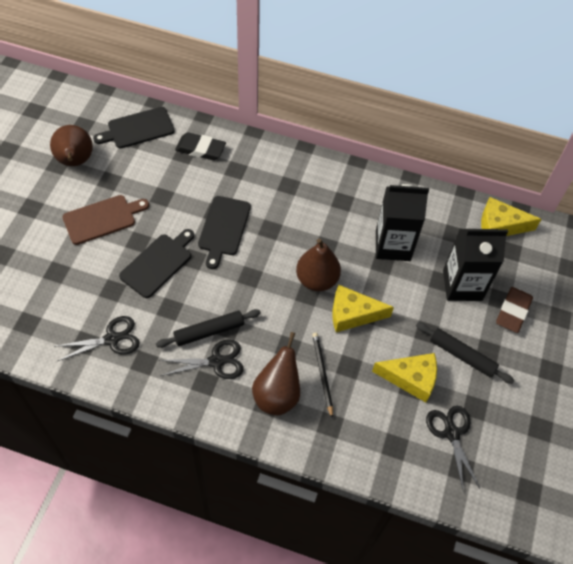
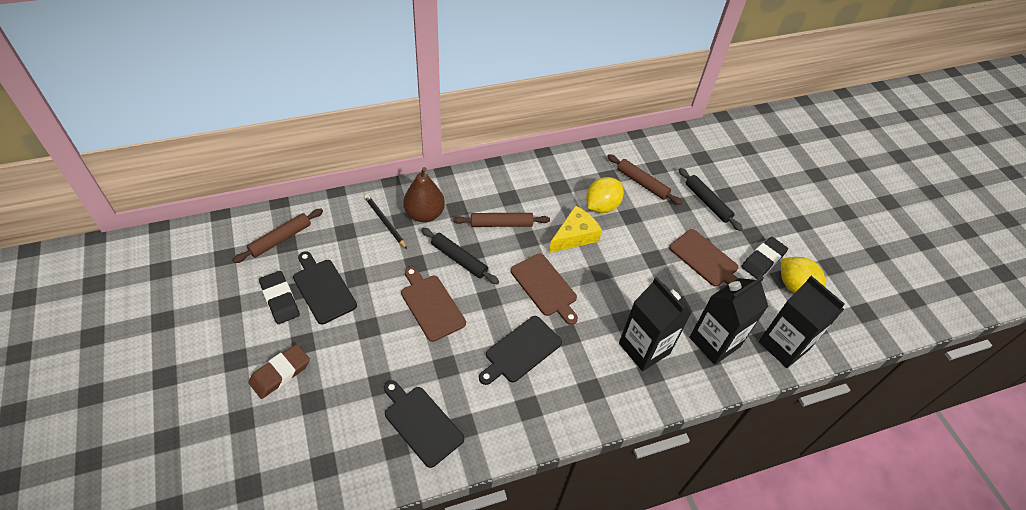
black carton: 2 -> 3
black eraser: 1 -> 2
black scissors: 3 -> 0
brown cutting board: 1 -> 3
brown pear: 3 -> 1
brown rolling pin: 0 -> 3
yellow cheese: 3 -> 1
yellow lemon: 0 -> 2

